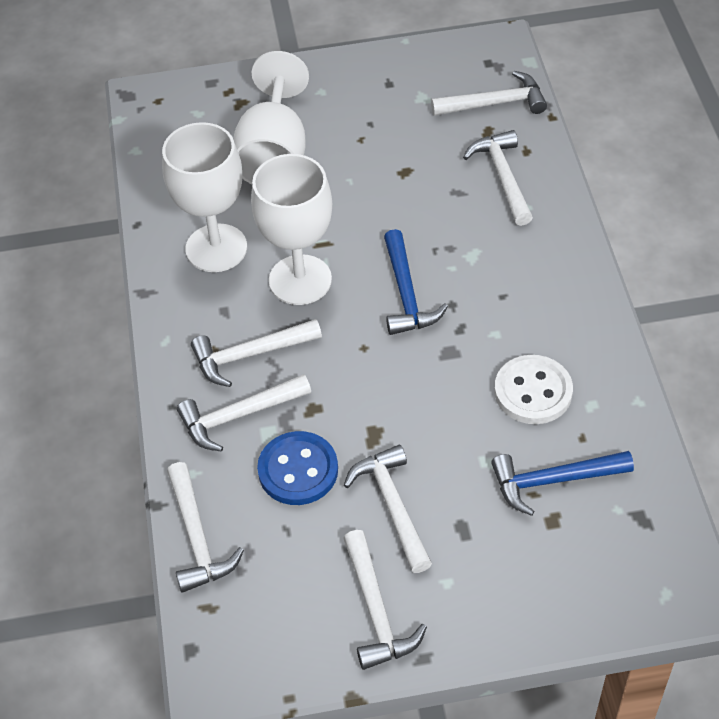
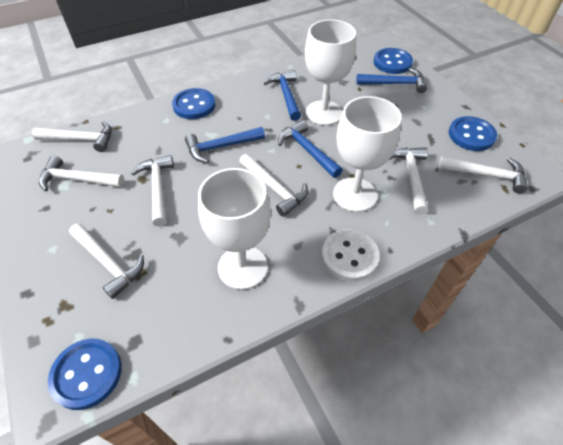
blue button: 1 -> 4
blue hammer: 2 -> 4

